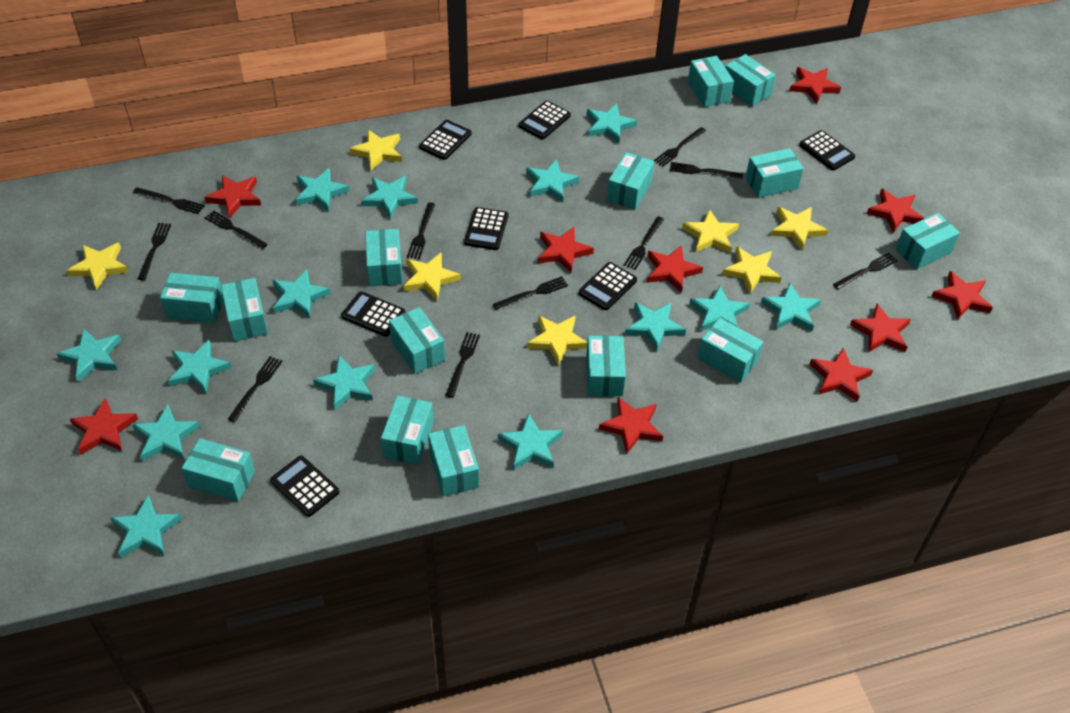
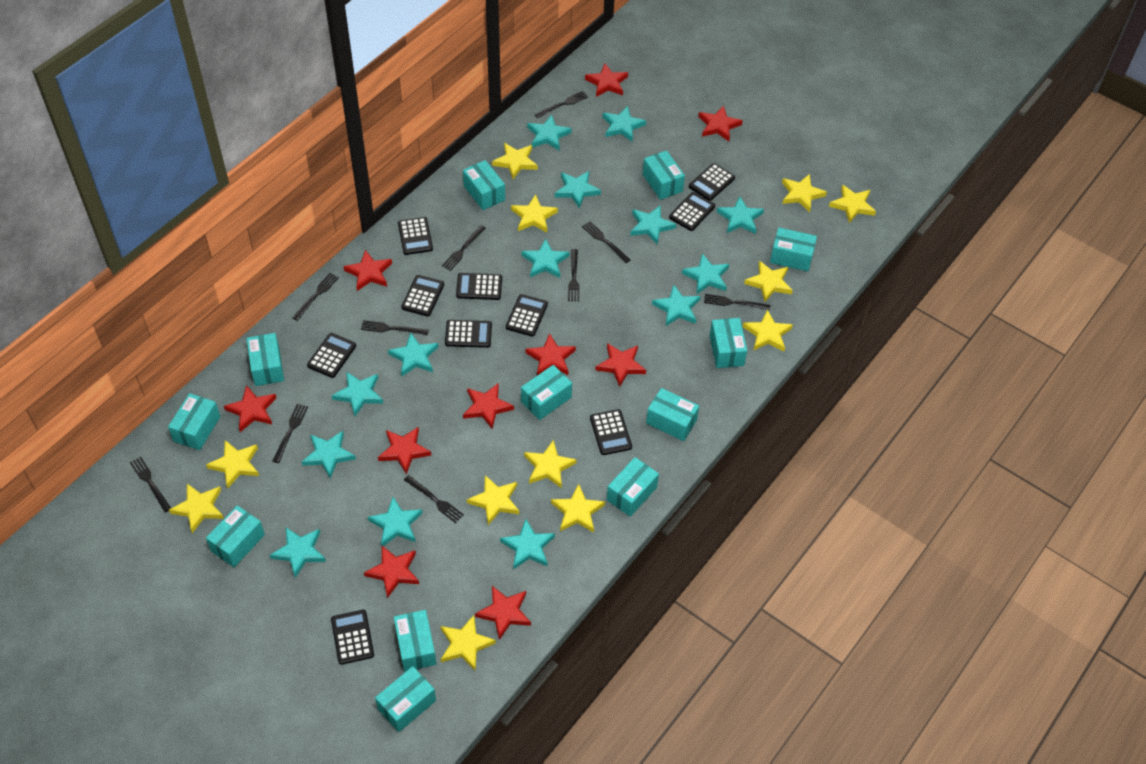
black calculator: 7 -> 10
black fork: 11 -> 10
turquoise box: 14 -> 12
yellow star: 7 -> 12

